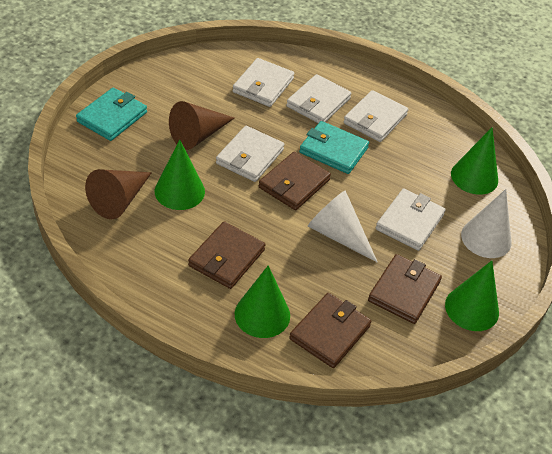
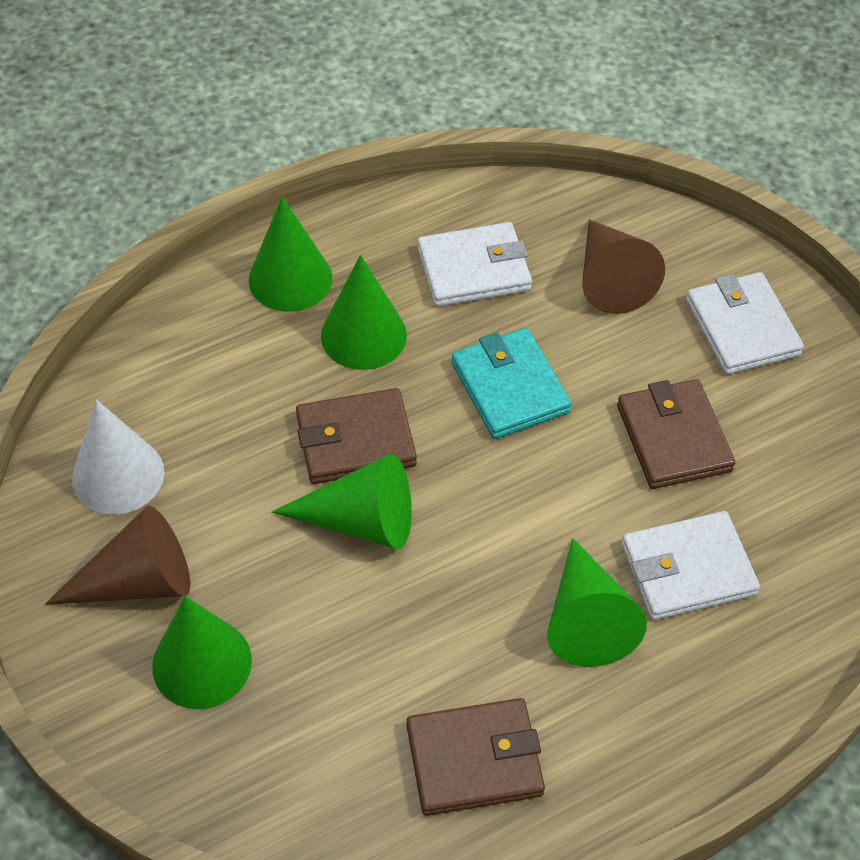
brown wallet: 4 -> 3
green cone: 4 -> 5
turquoise wallet: 2 -> 1
white cone: 2 -> 1
white wallet: 5 -> 3

